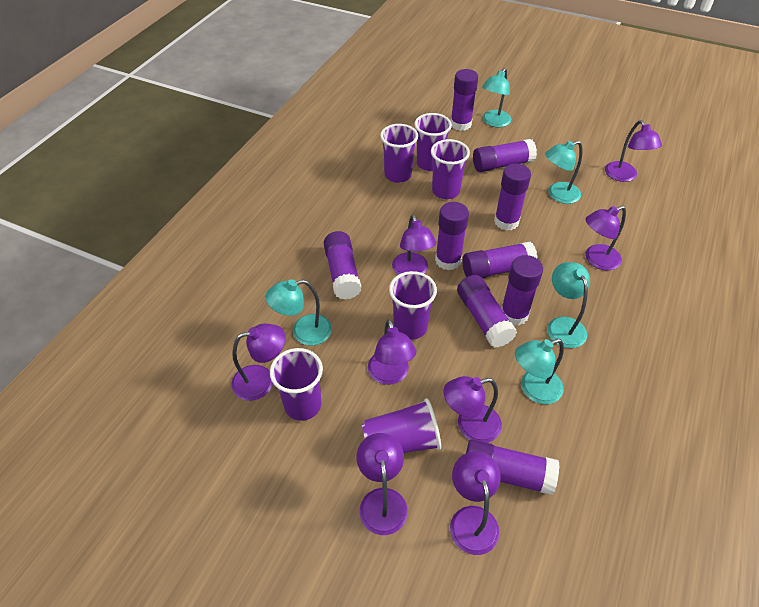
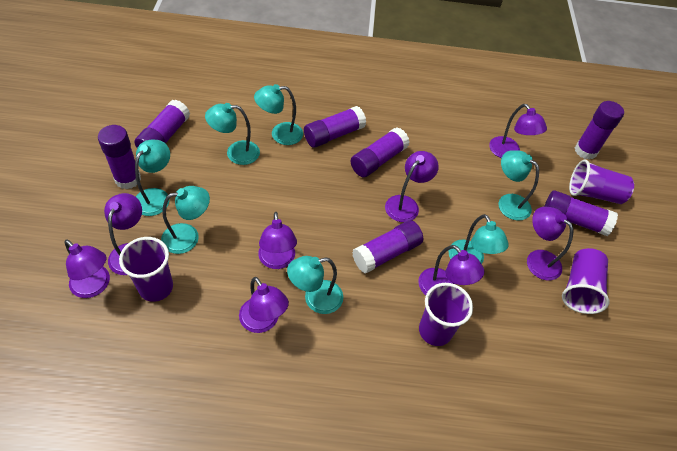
purple cup: 6 -> 4
purple glue stick: 9 -> 7
turquoise lamp: 5 -> 7

